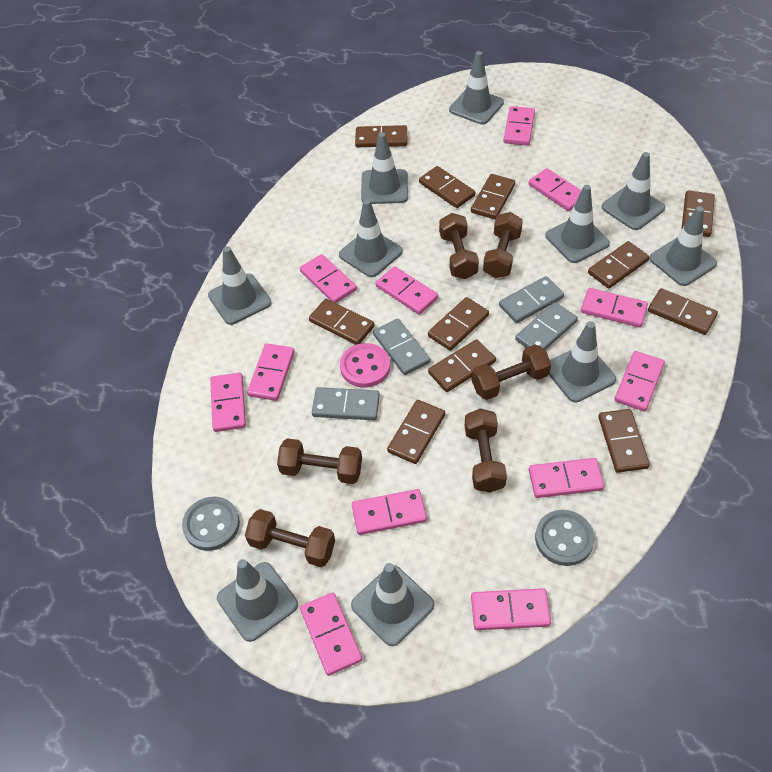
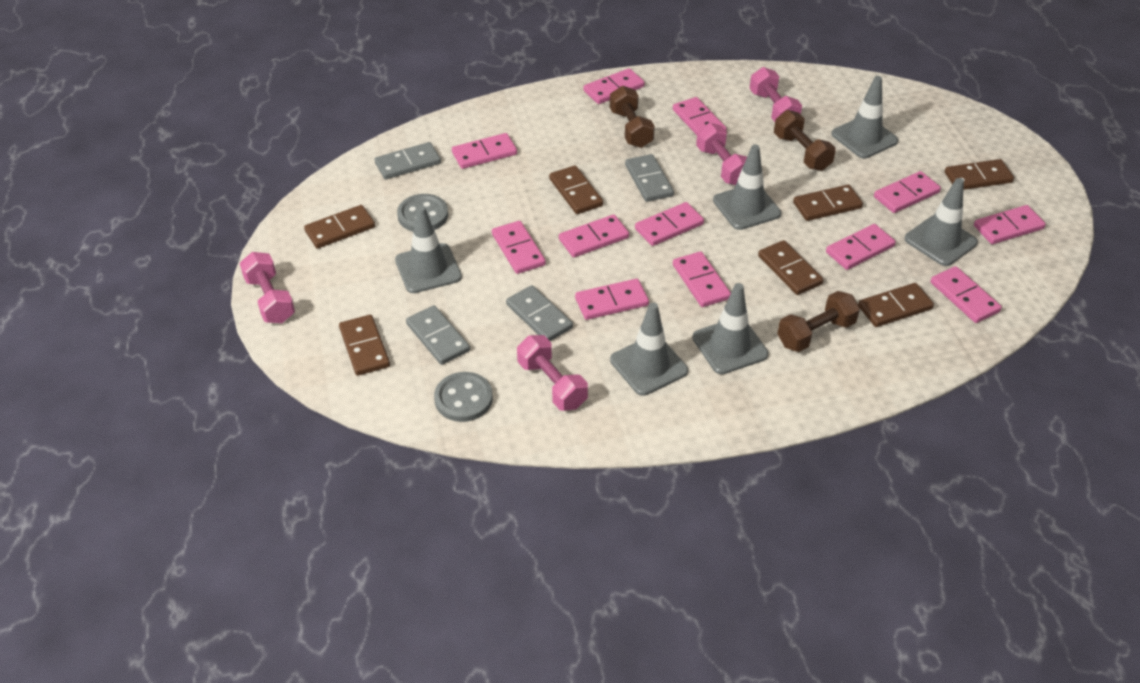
brown domino: 11 -> 7
brown dumbbell: 6 -> 3
grey traffic cone: 10 -> 6
pink button: 1 -> 0
pink dumbbell: 0 -> 4

